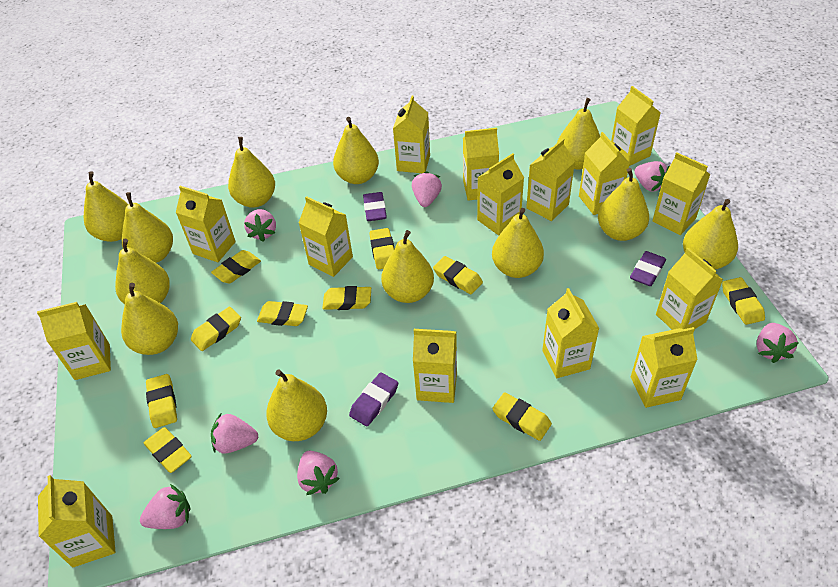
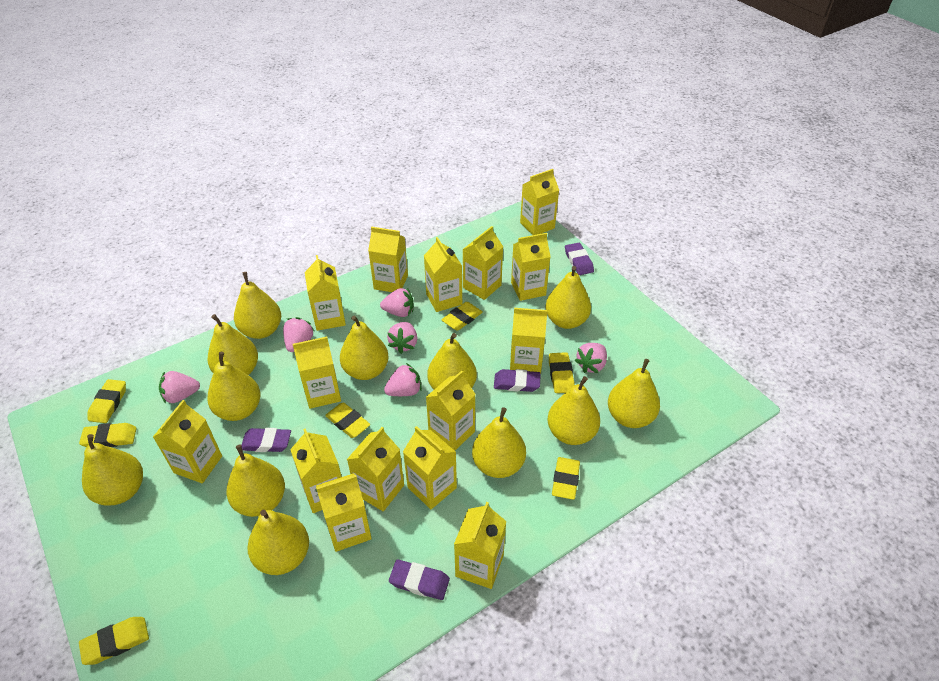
pink strawberry: 7 -> 6
purple eraser: 3 -> 4
yellow eraser: 10 -> 7

